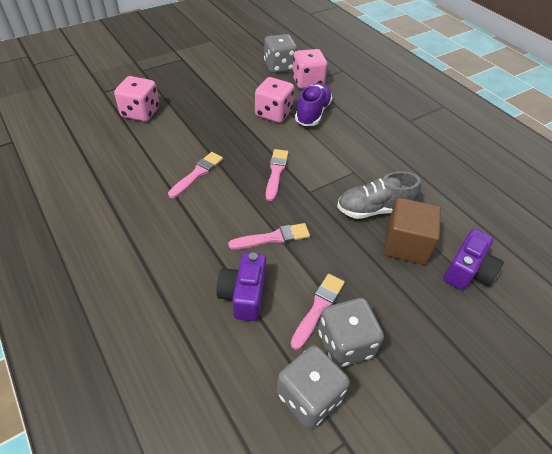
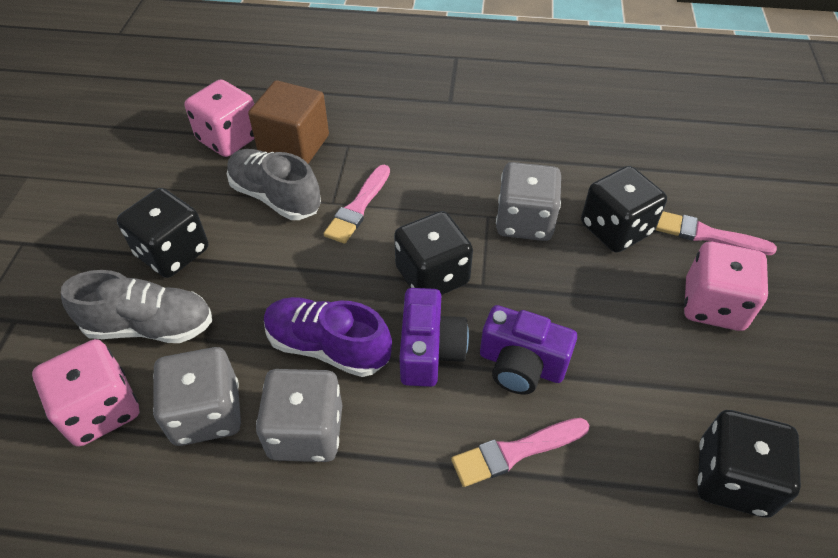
black dice: 0 -> 4
grey shoe: 1 -> 2
pink brush: 4 -> 3

